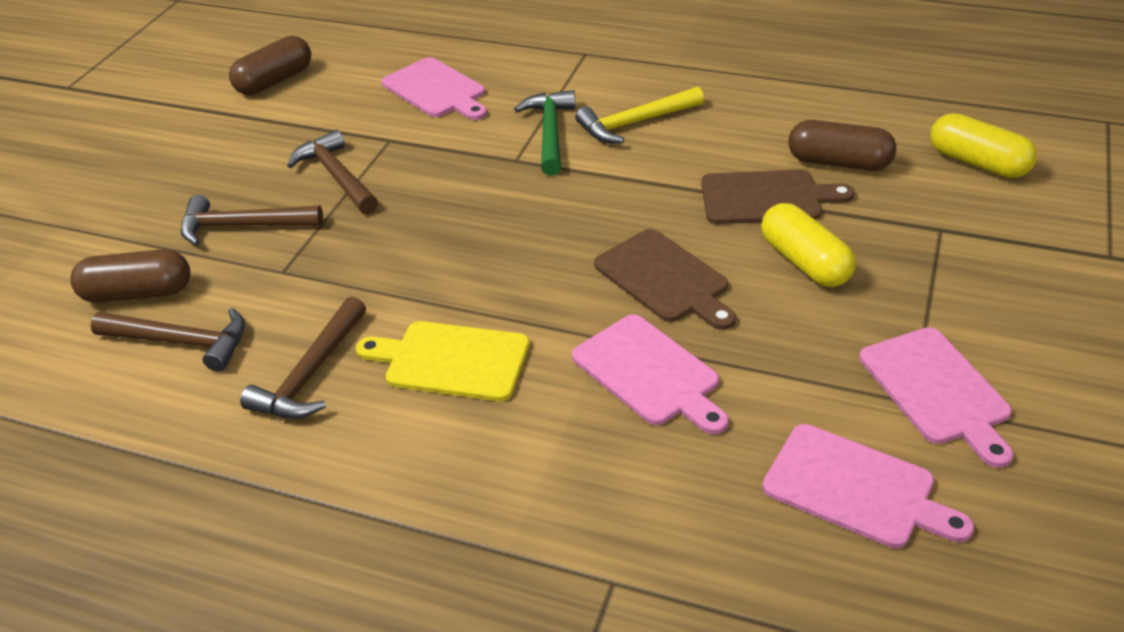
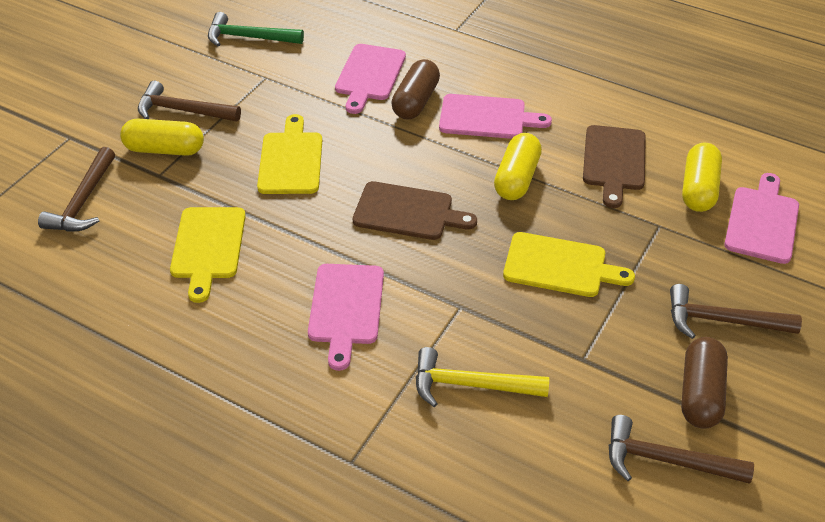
brown capsule: 3 -> 2
yellow capsule: 2 -> 3
yellow cutting board: 1 -> 3

